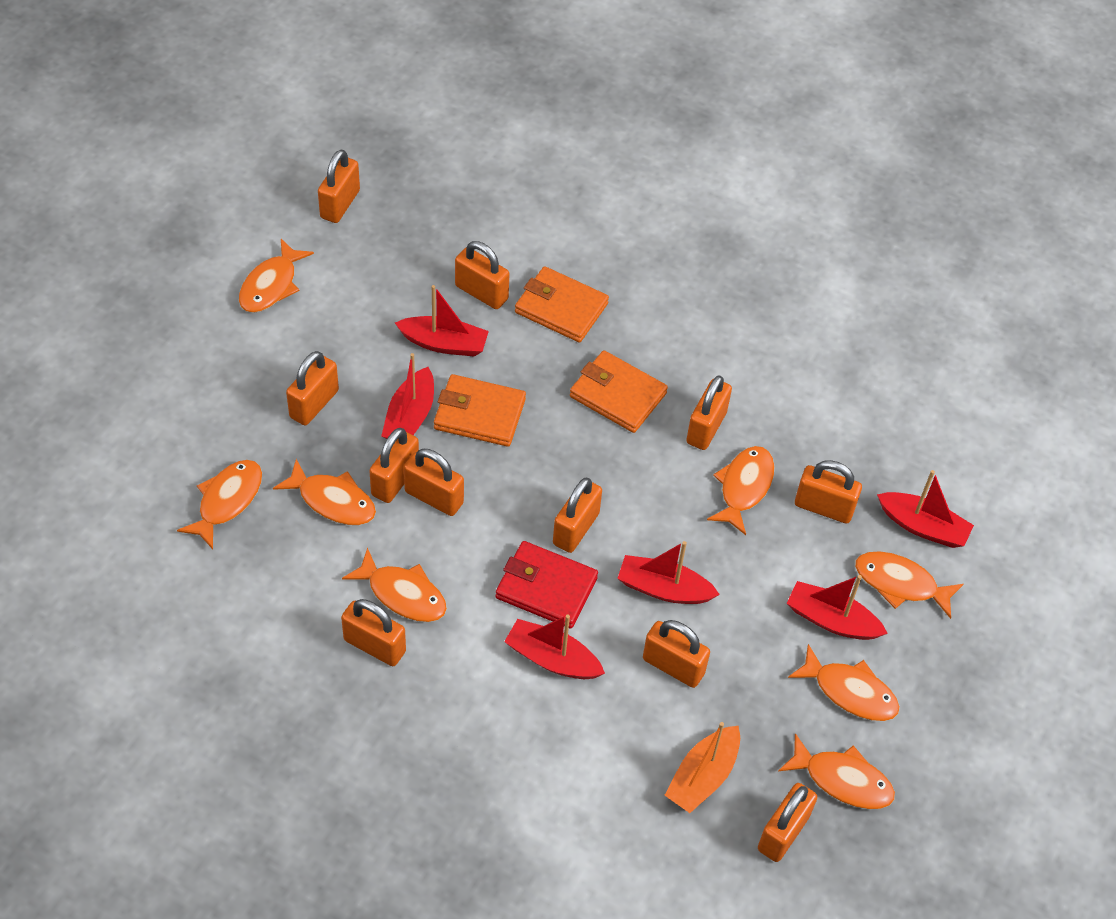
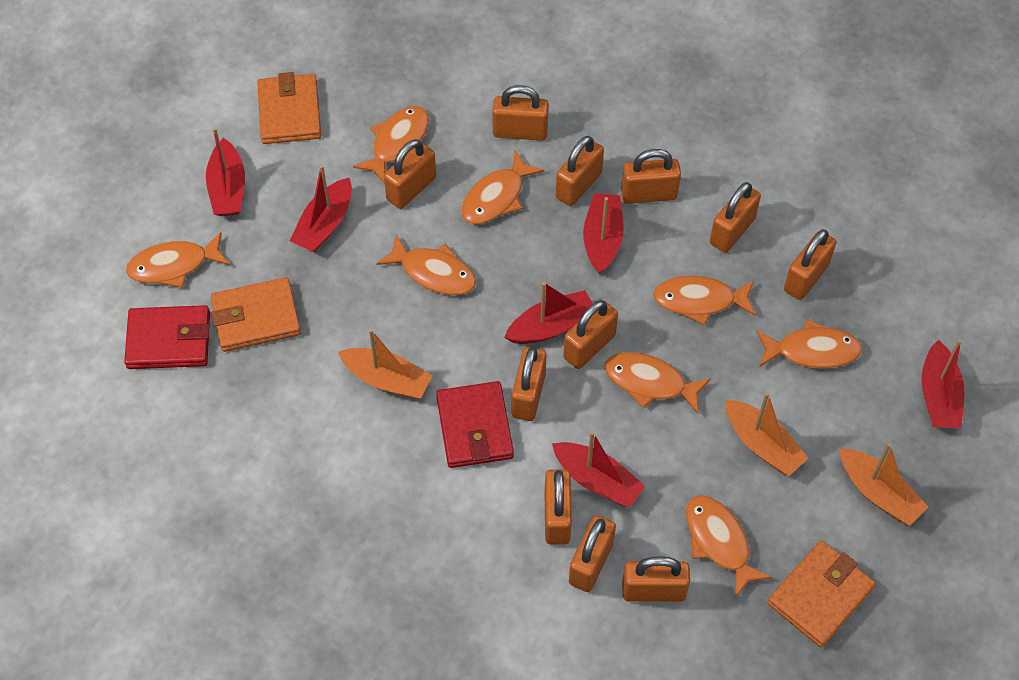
orange boat: 1 -> 3
red wallet: 1 -> 2

